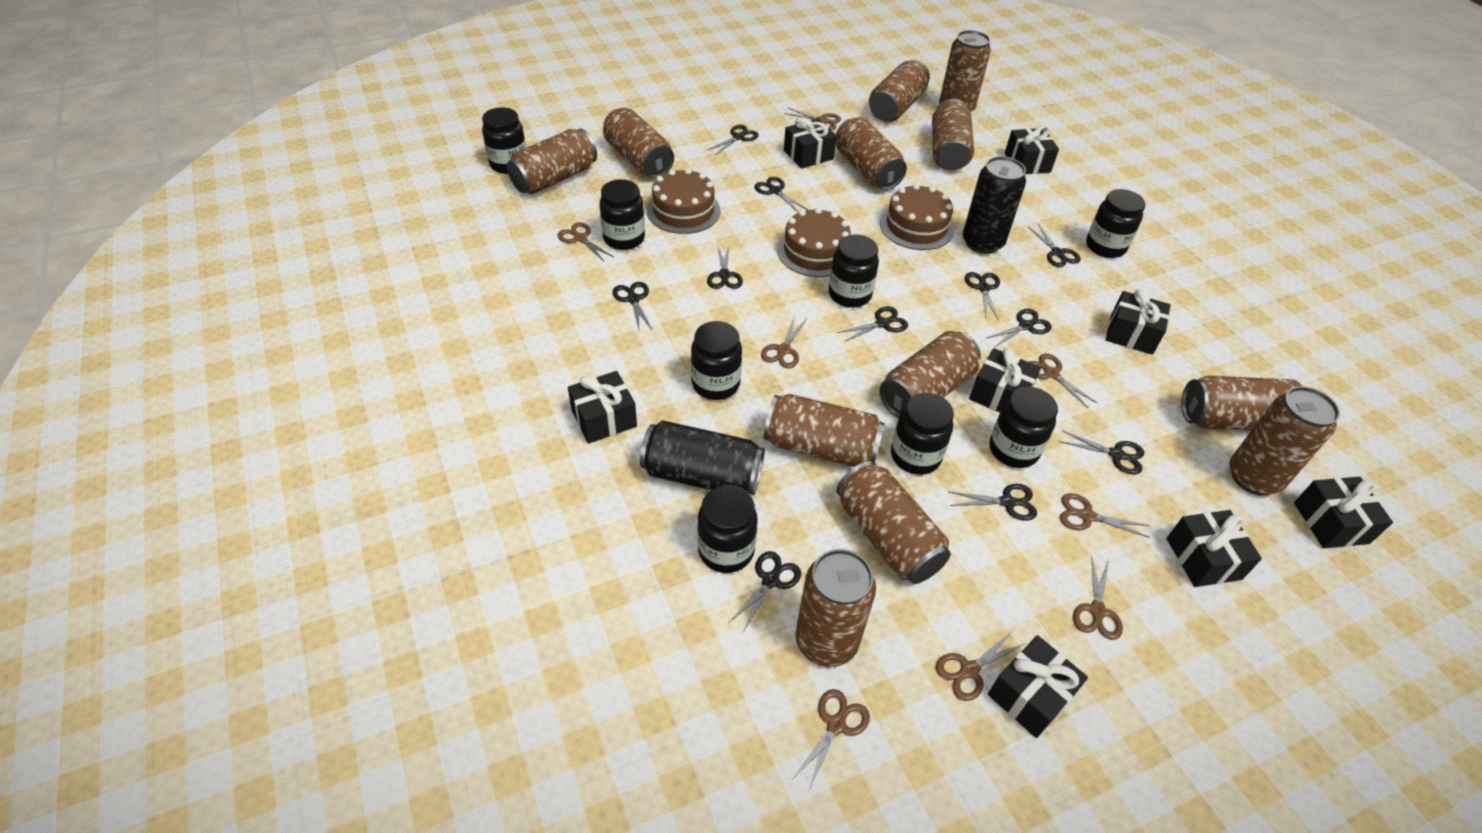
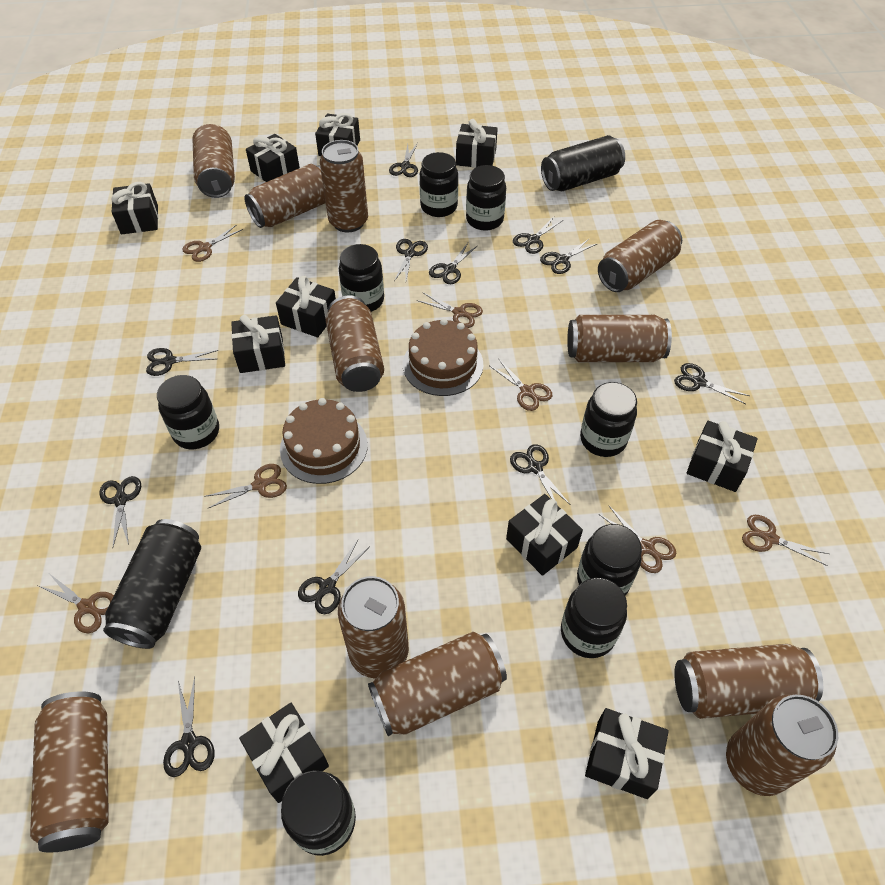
black gift: 8 -> 10
brown cake: 3 -> 2
brown can: 12 -> 11
brown scissors: 8 -> 7

